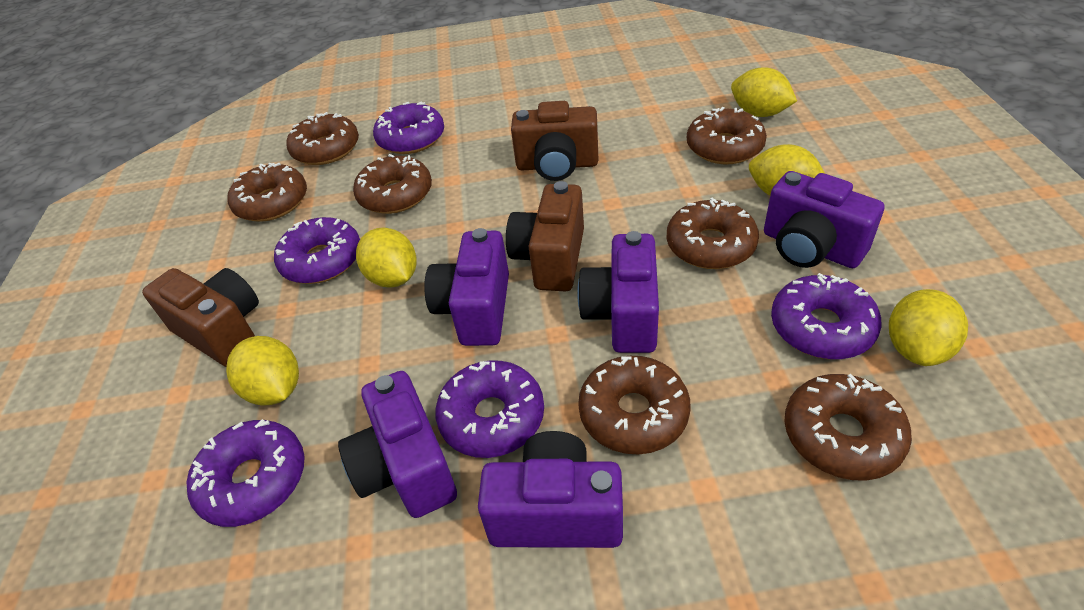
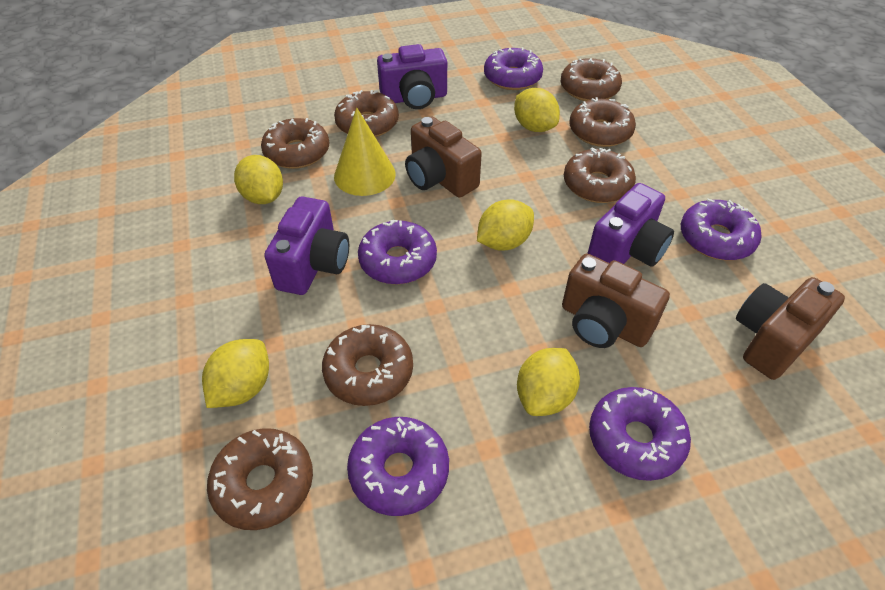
purple camera: 5 -> 3
yellow cone: 0 -> 1

